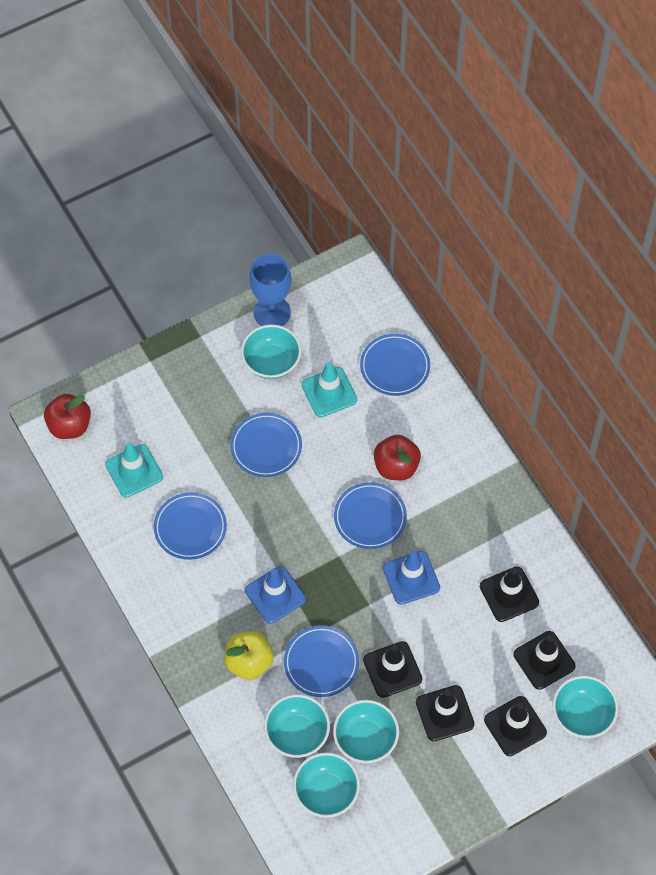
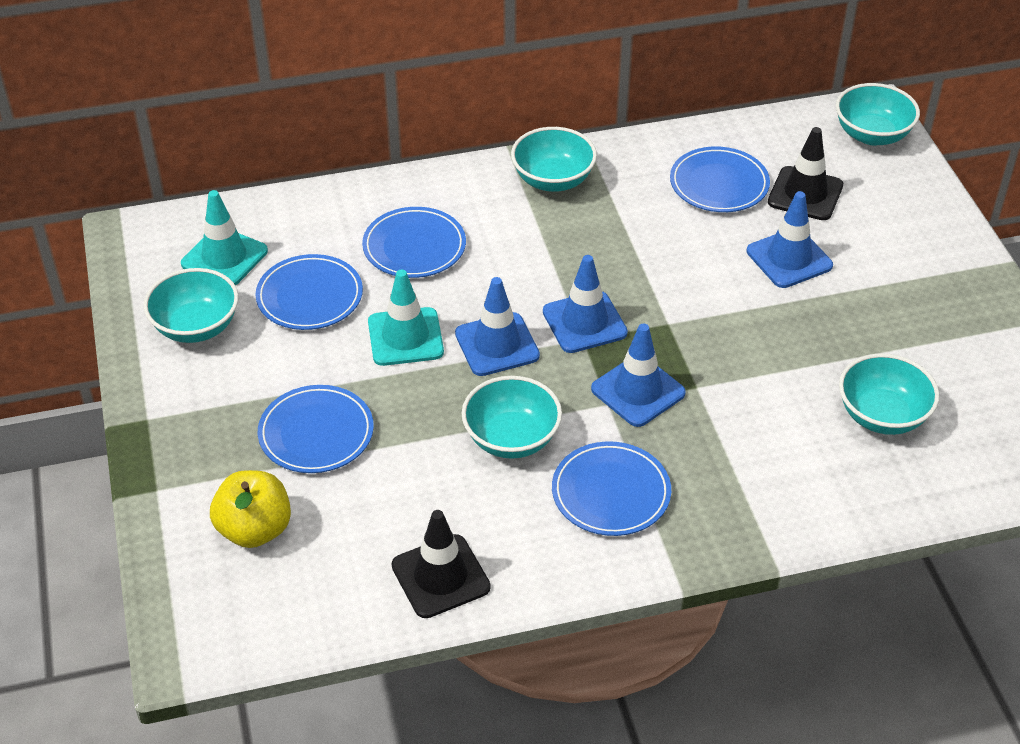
black traffic cone: 5 -> 2
blue goblet: 1 -> 0
blue traffic cone: 2 -> 4
red apple: 2 -> 0

